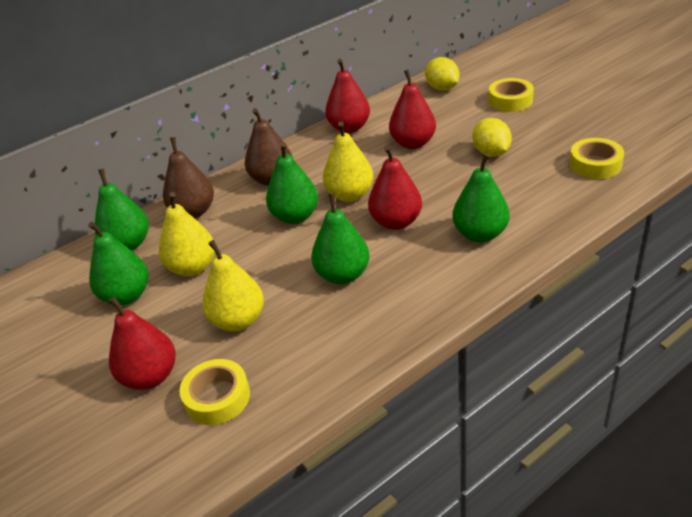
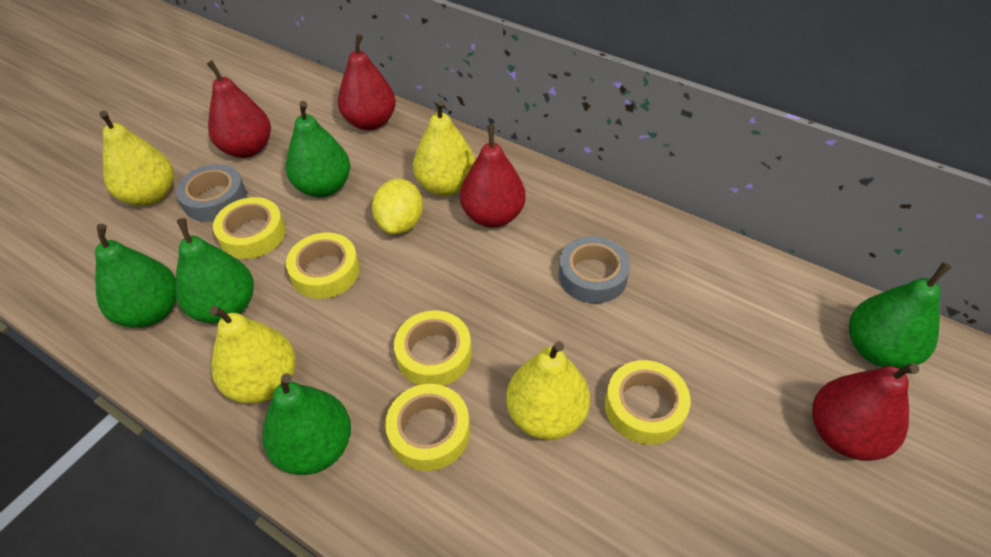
brown pear: 2 -> 0
grey tape: 0 -> 2
yellow lemon: 2 -> 1
yellow pear: 3 -> 4
yellow tape: 3 -> 5

